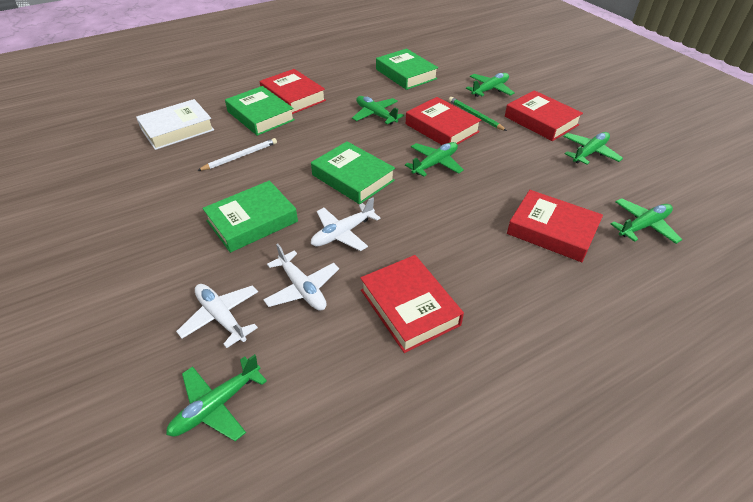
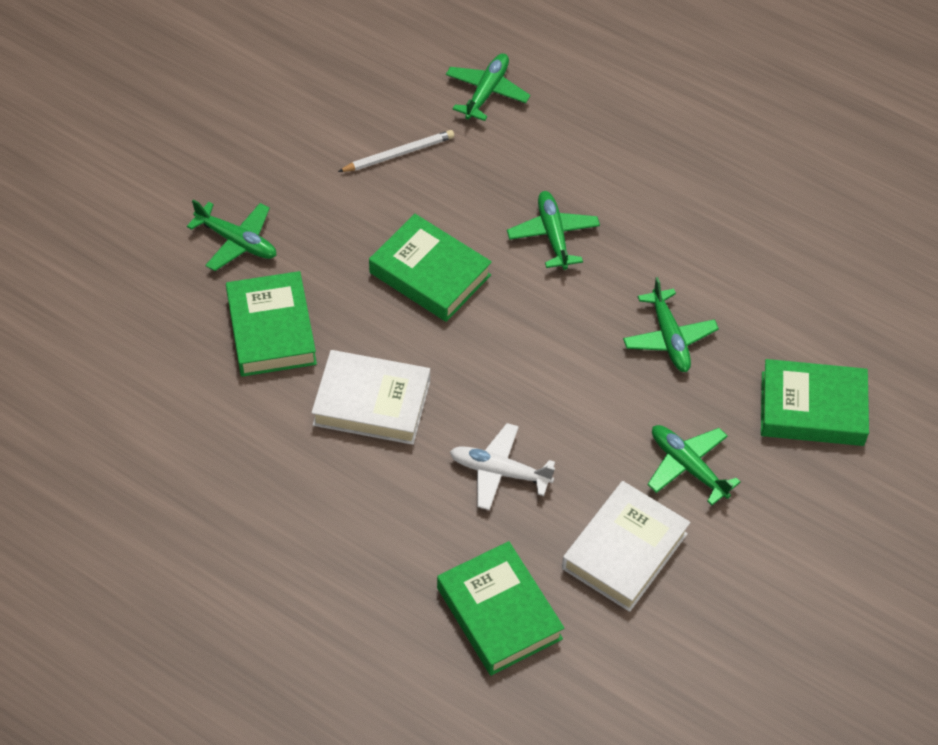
green pencil: 1 -> 0
green plane: 6 -> 5
red book: 5 -> 0
white book: 1 -> 2
white plane: 3 -> 1

